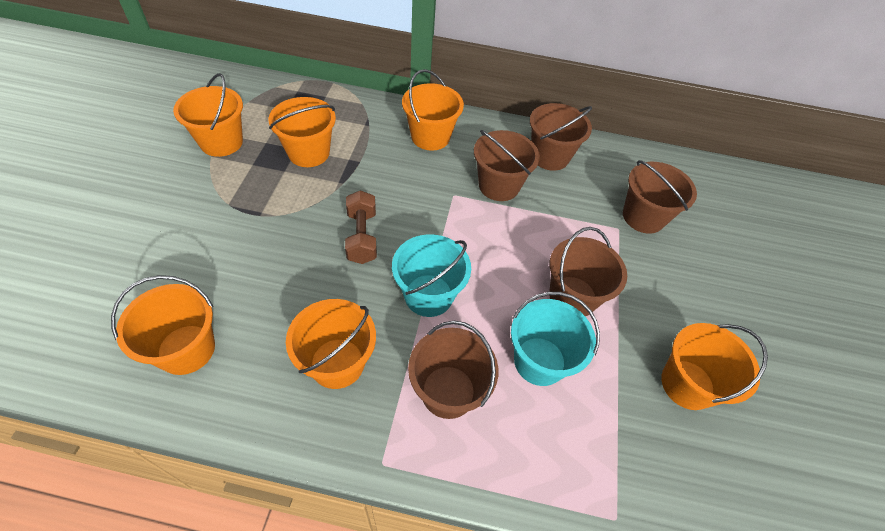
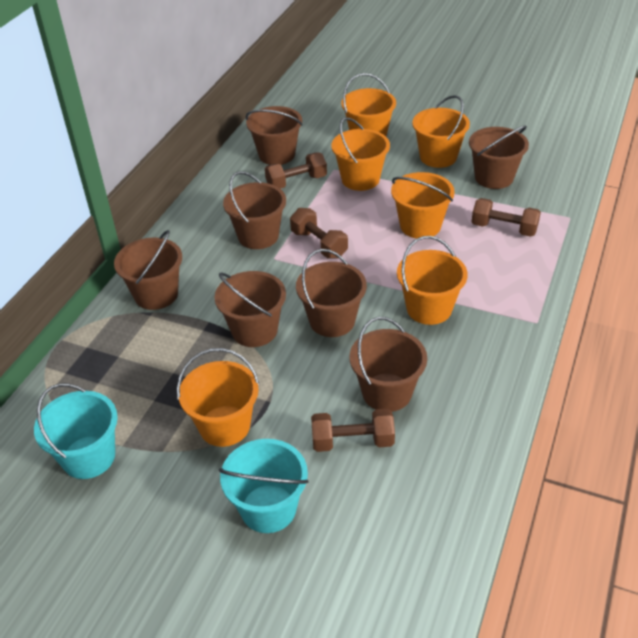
brown bucket: 5 -> 7
brown dumbbell: 1 -> 4

